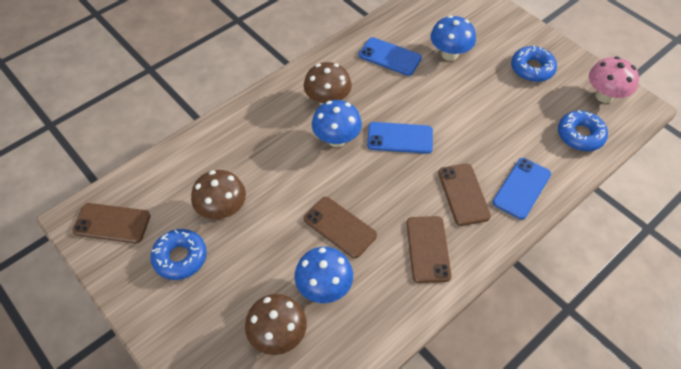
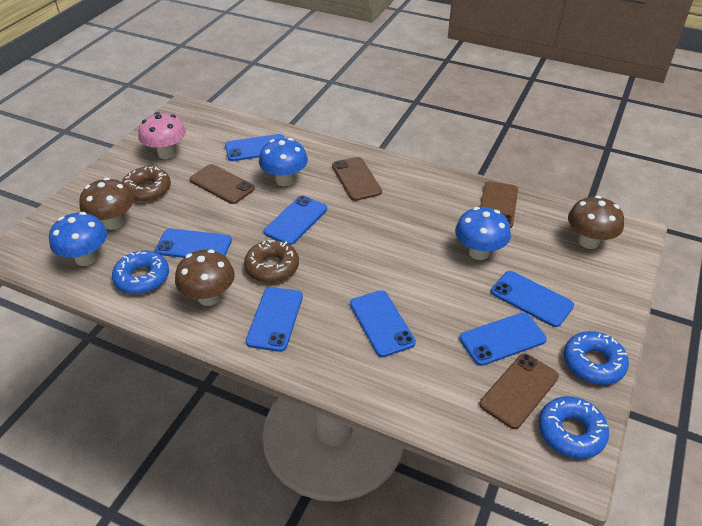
blue phone: 3 -> 7
brown donut: 0 -> 2

